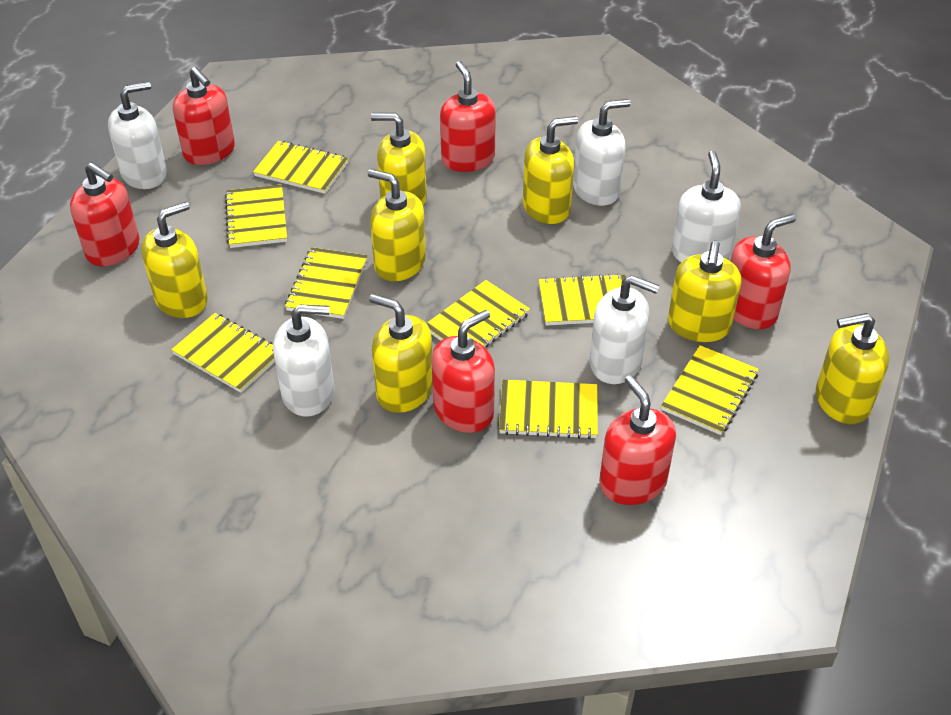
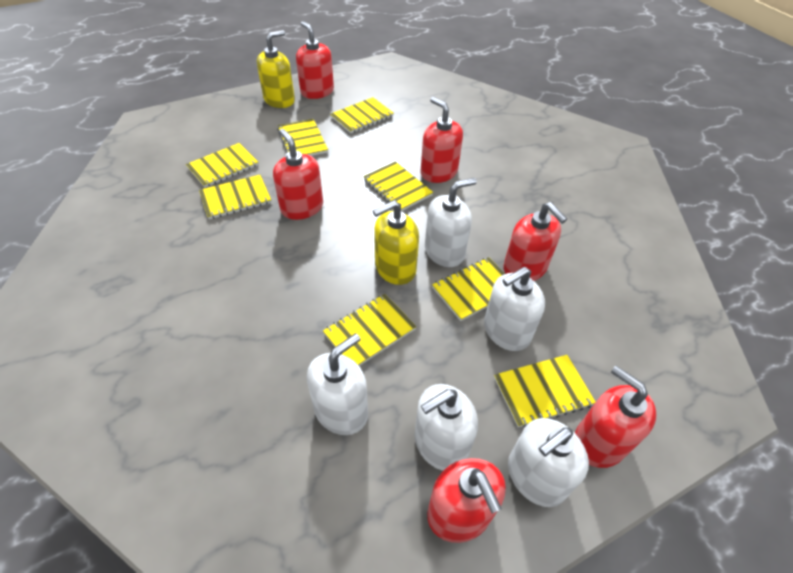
yellow soap dispenser: 7 -> 2

